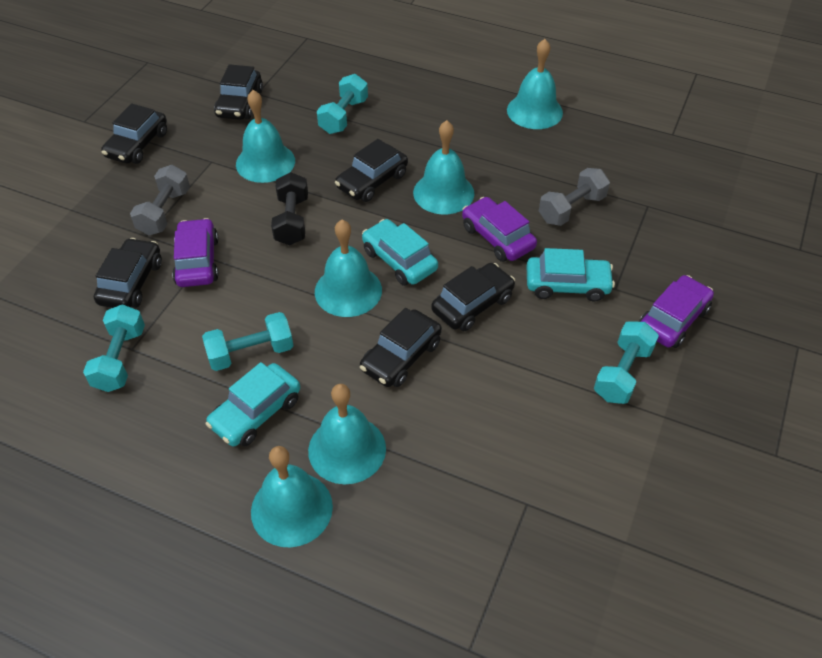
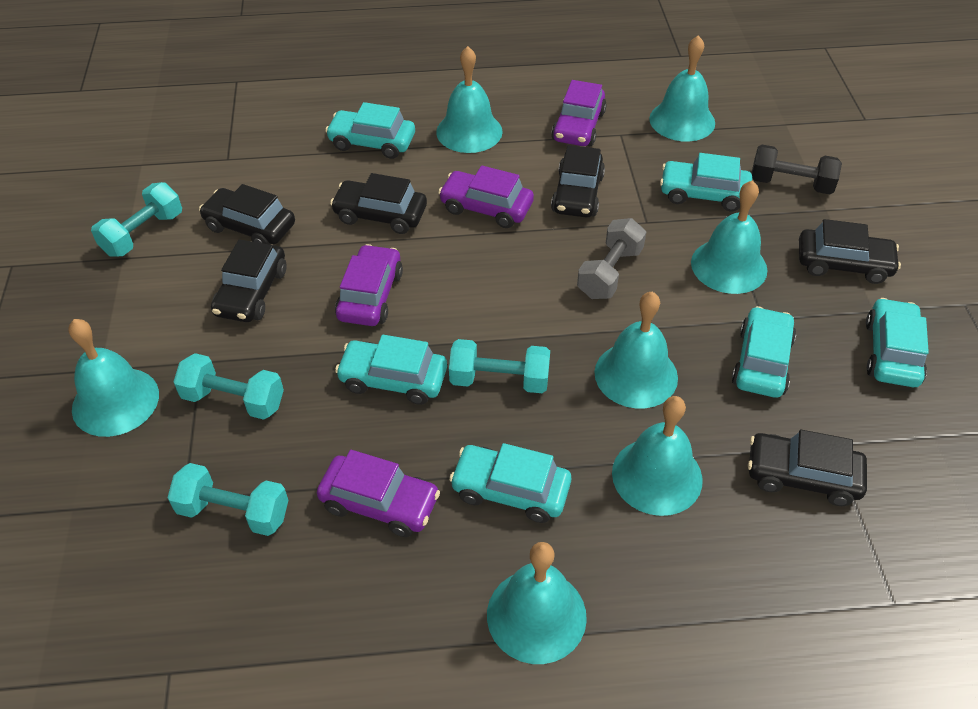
grey dumbbell: 2 -> 1
purple car: 3 -> 4
turquoise bell: 6 -> 7
turquoise car: 3 -> 6

